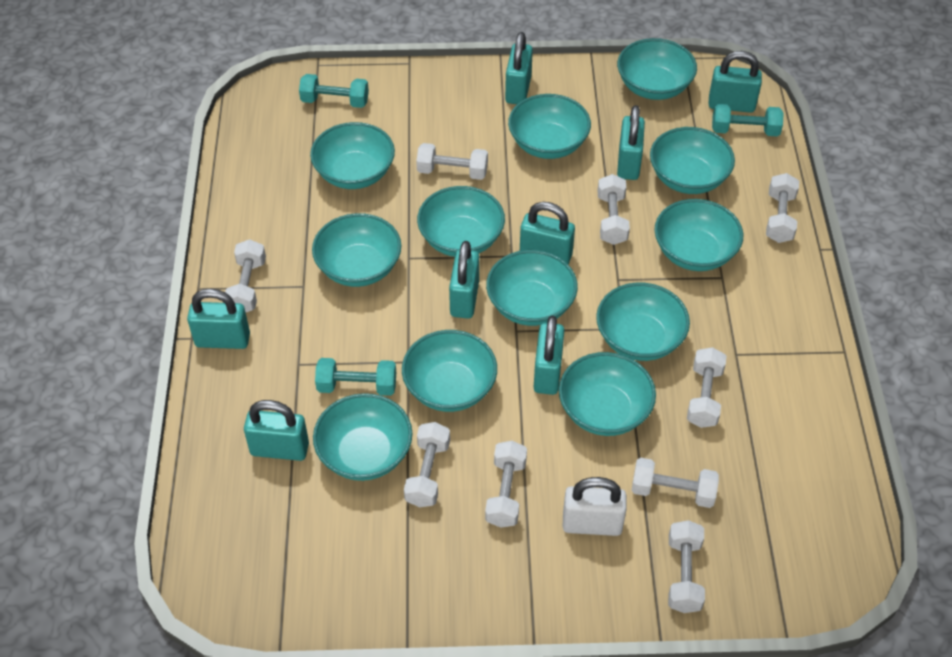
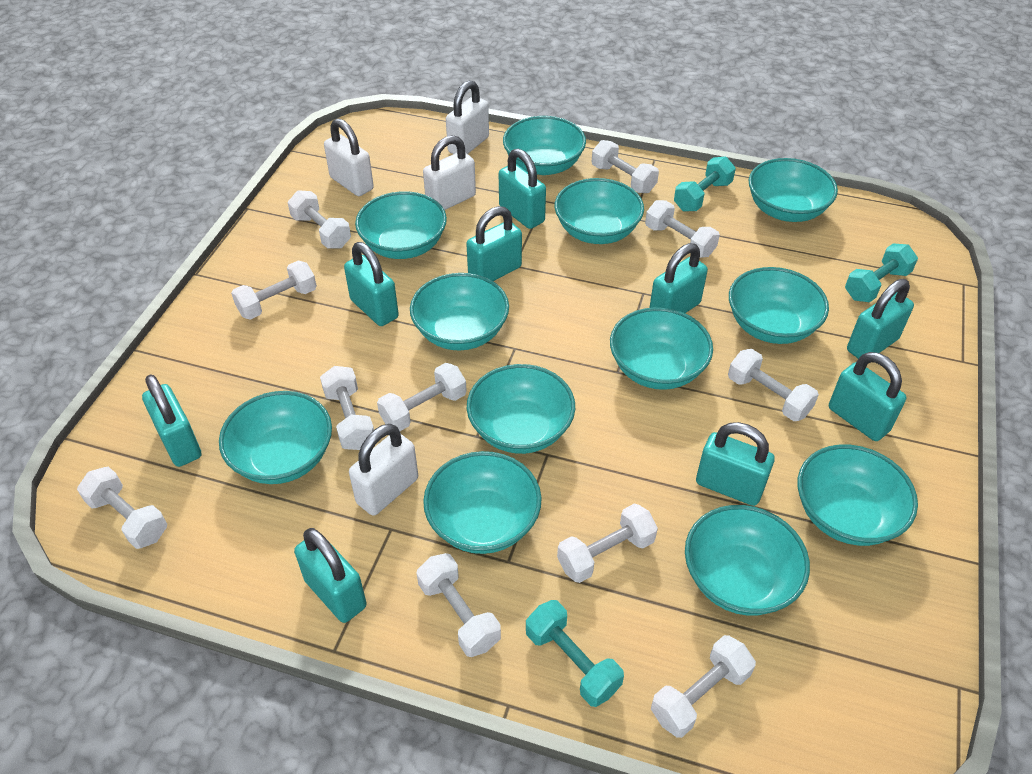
turquoise padlock: 8 -> 9
white dumbbell: 9 -> 11
white padlock: 1 -> 4

